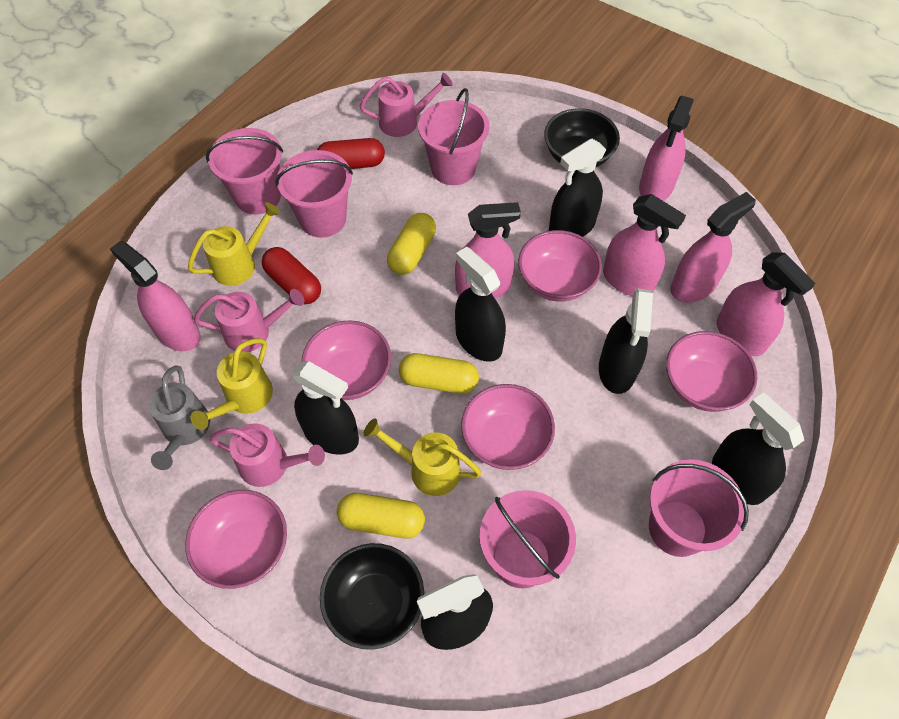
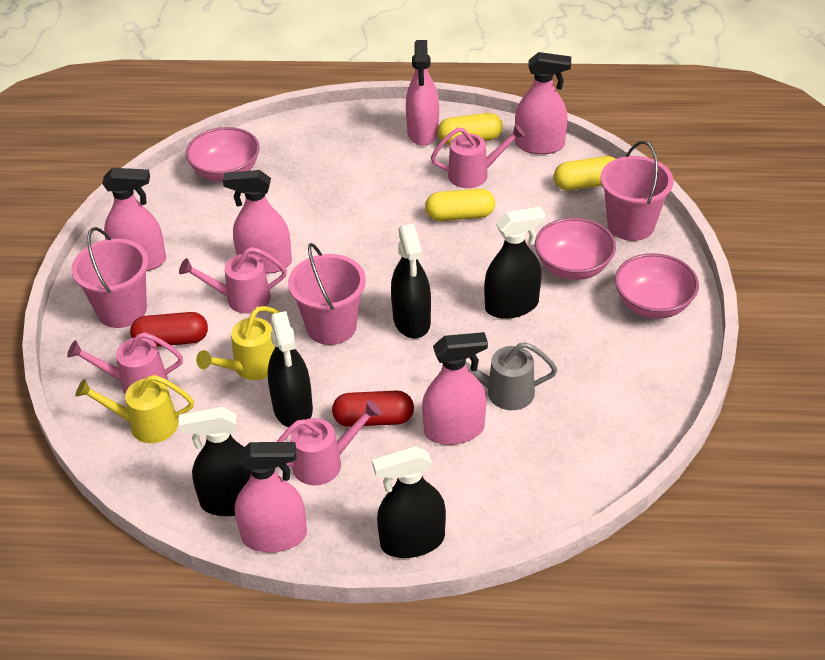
black bowl: 2 -> 0
black spray bottle: 6 -> 5
pink bowl: 5 -> 3
pink bucket: 5 -> 3
pink watering can: 3 -> 4
yellow watering can: 3 -> 2

